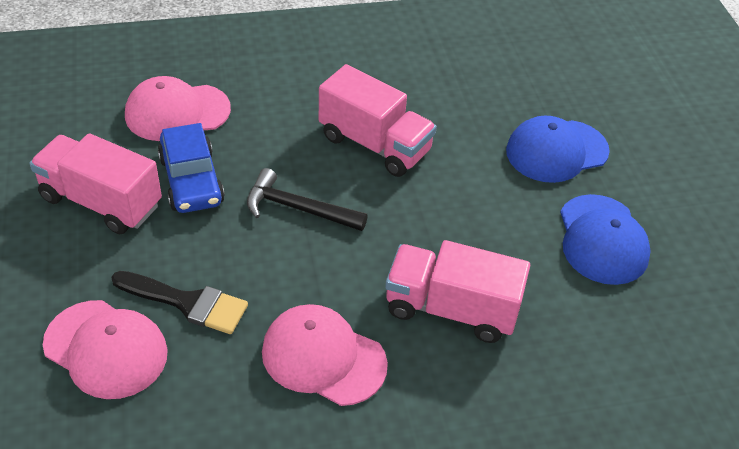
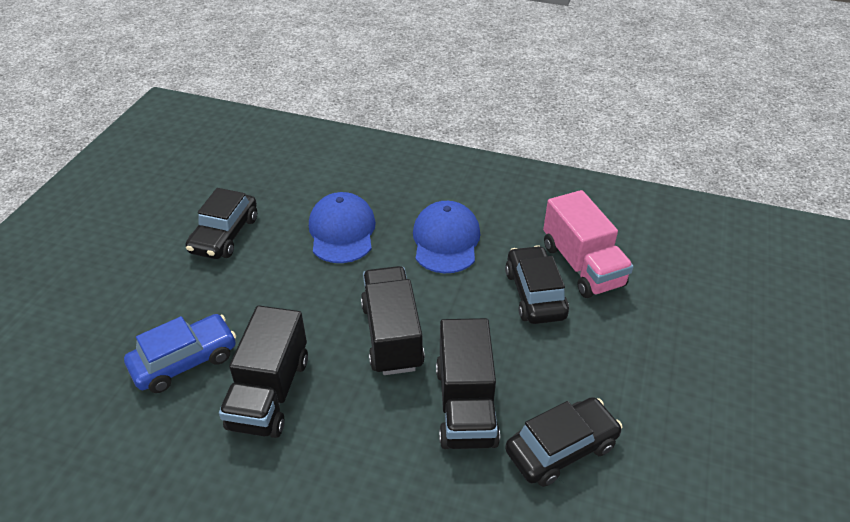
black brush: 1 -> 0
black car: 0 -> 3
black hammer: 1 -> 0
black truck: 0 -> 3
pink cap: 3 -> 0
pink truck: 3 -> 1

